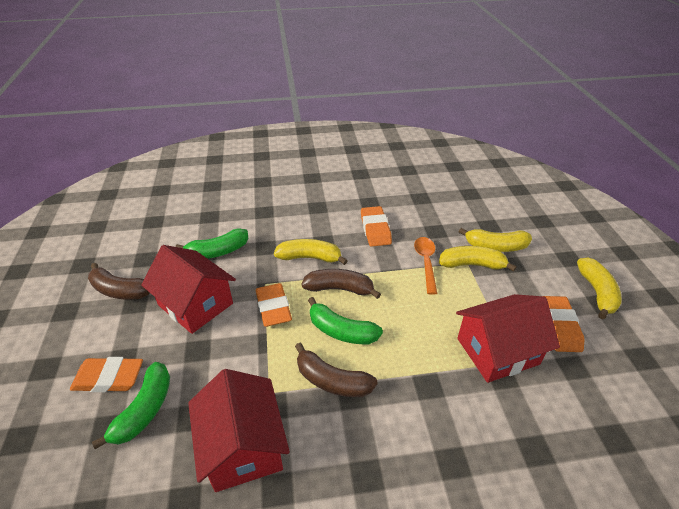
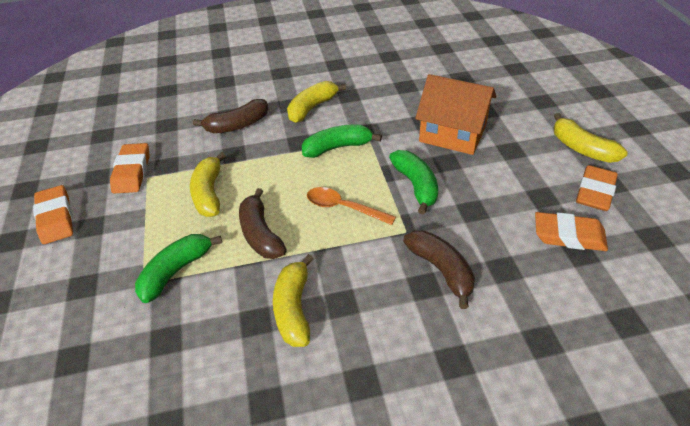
orange house: 0 -> 1
red house: 3 -> 0

